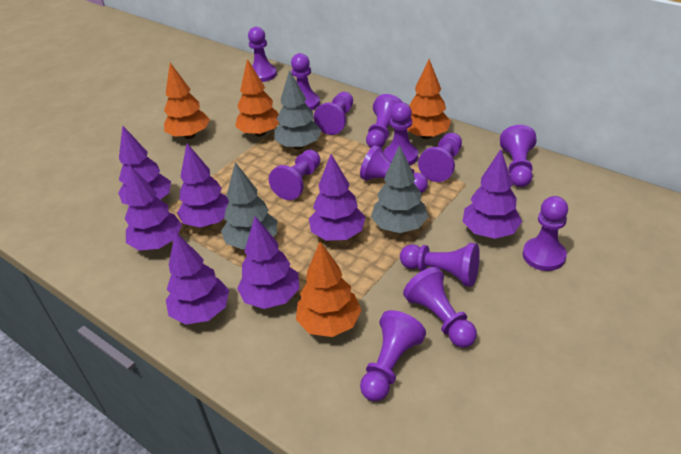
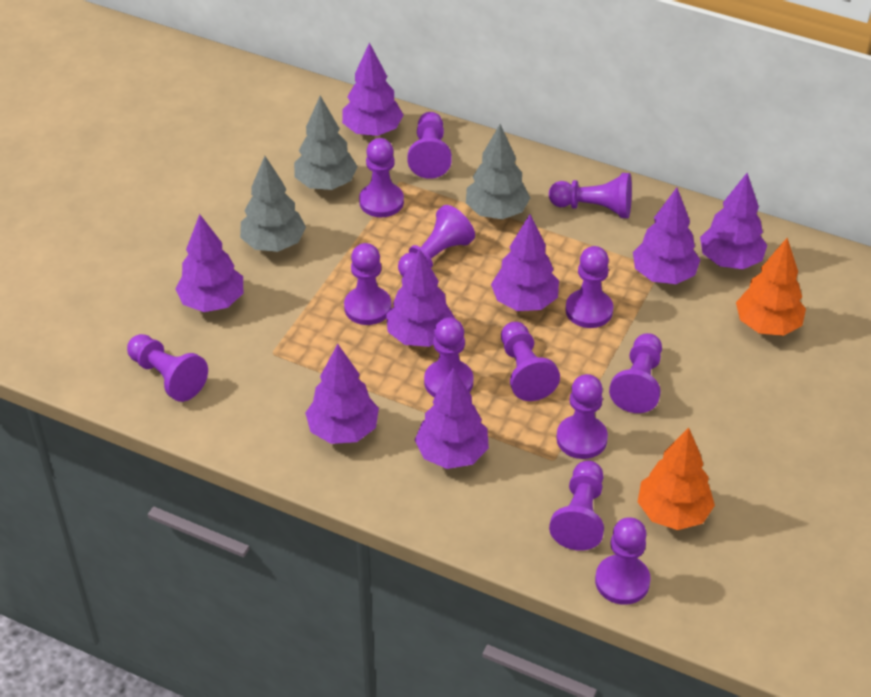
orange tree: 4 -> 2
purple tree: 7 -> 8

